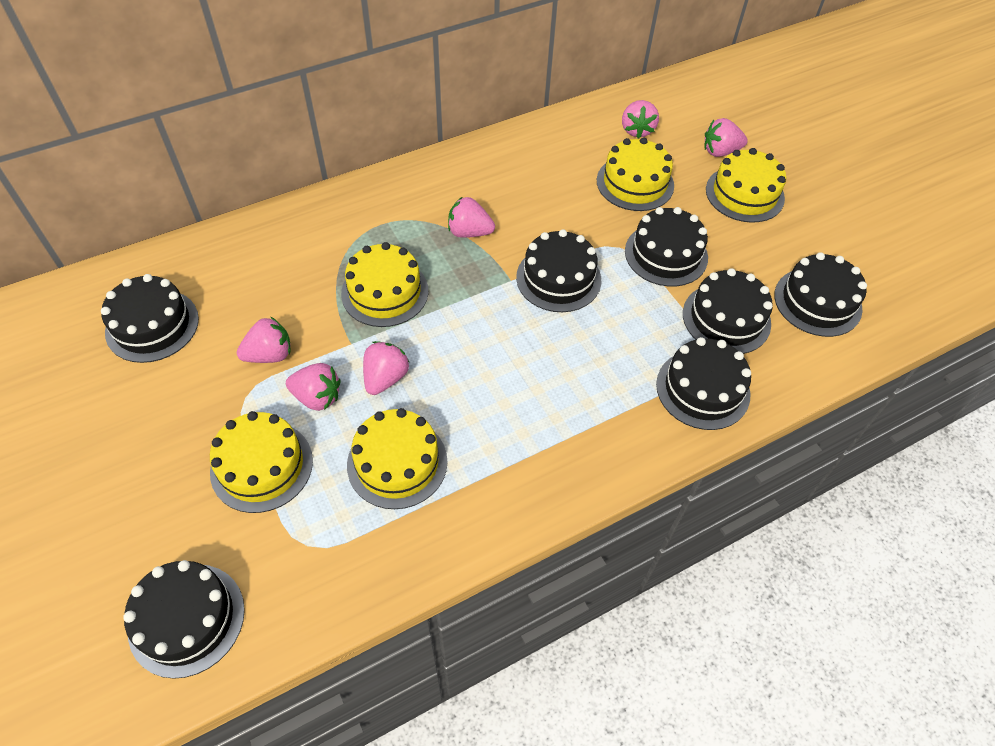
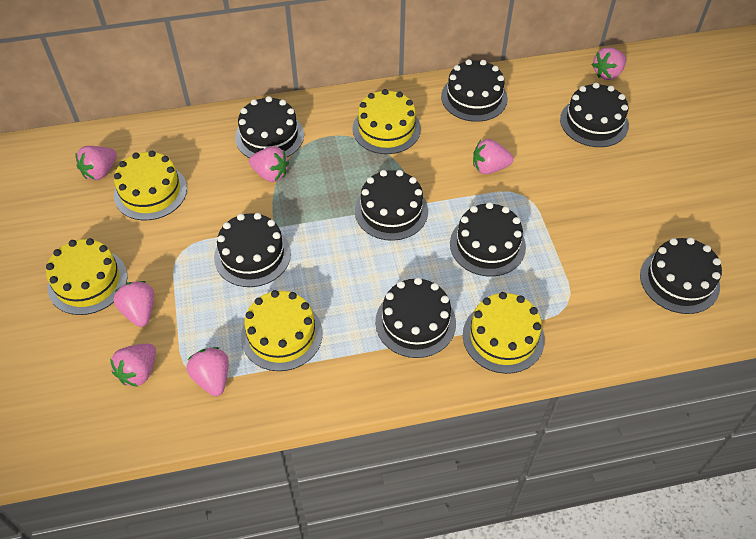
black cake: 7 -> 8
pink strawberry: 6 -> 7

